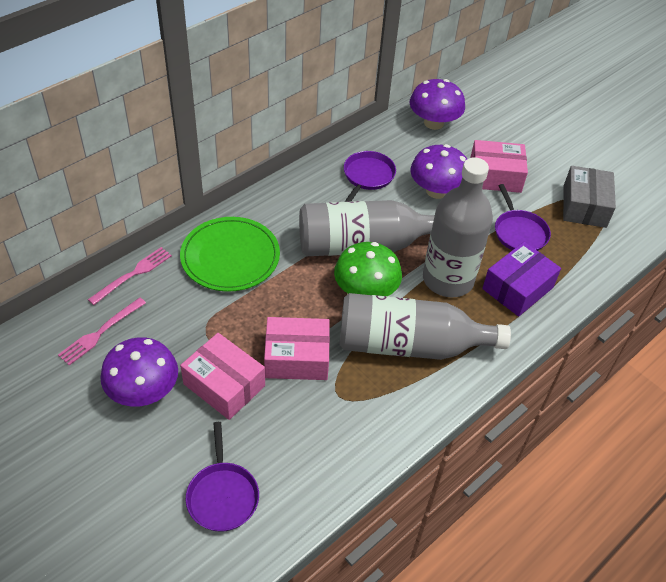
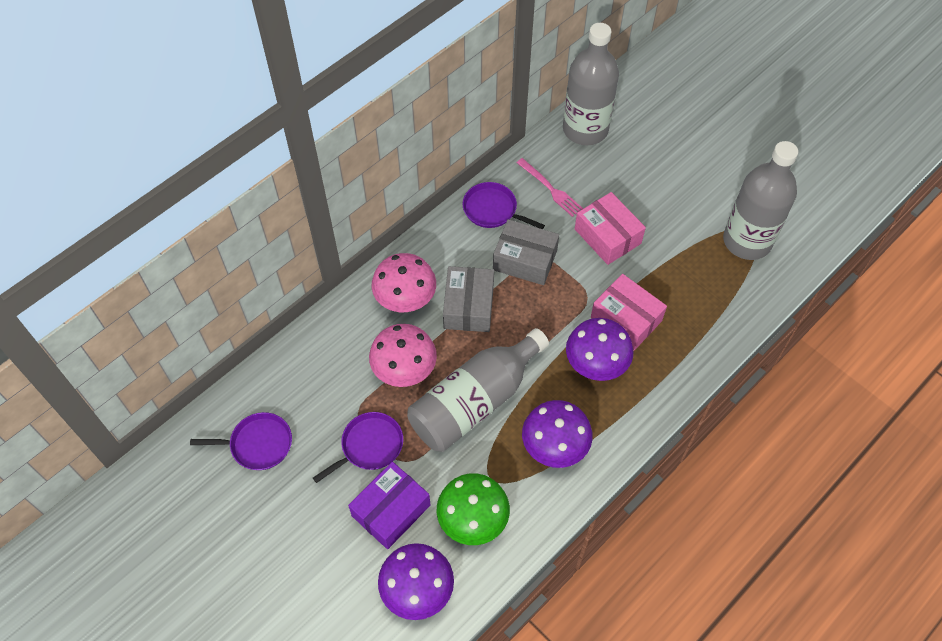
green plate: 1 -> 0
grey box: 1 -> 2
pink box: 3 -> 2
pink fork: 2 -> 1
pink mushroom: 0 -> 2

